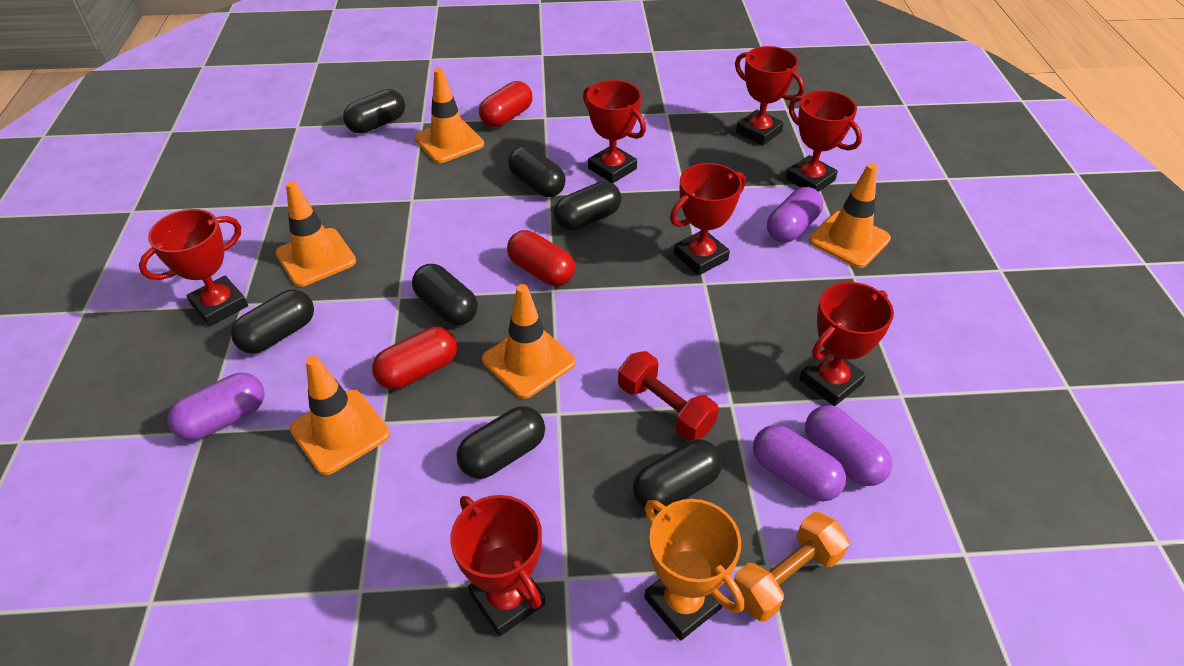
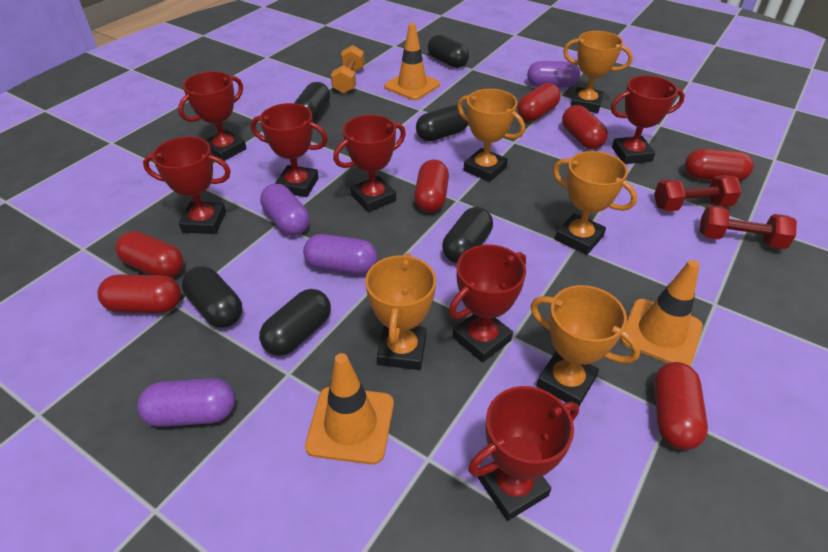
black capsule: 7 -> 6
orange traffic cone: 5 -> 3
orange trophy: 1 -> 5
red capsule: 3 -> 7
red dumbbell: 1 -> 2

